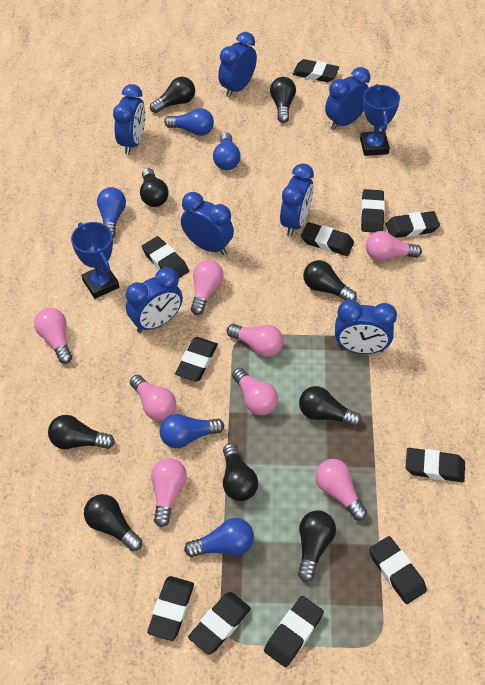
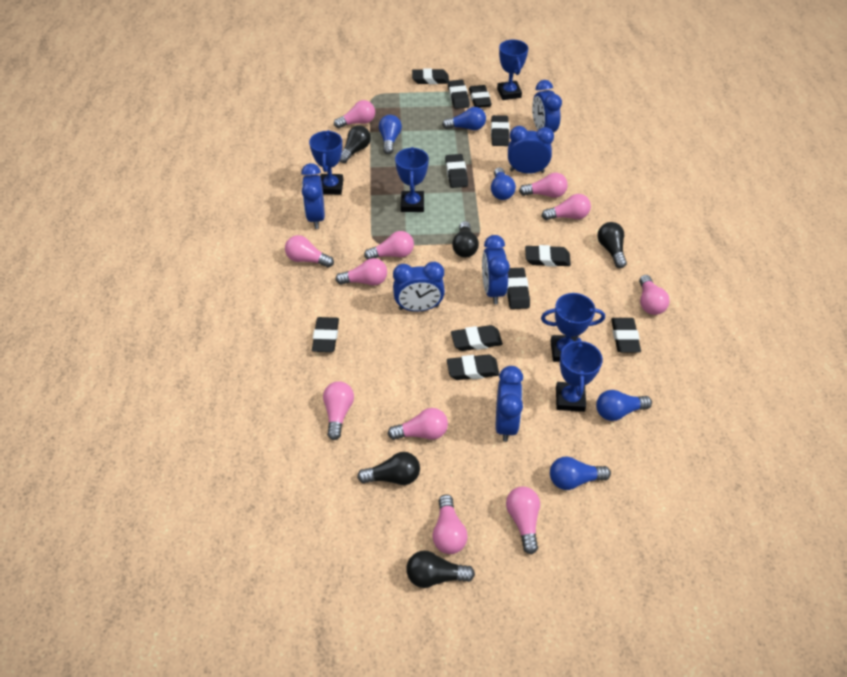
black light bulb: 9 -> 5
blue clock: 7 -> 6
blue trophy: 2 -> 5
pink light bulb: 8 -> 11

